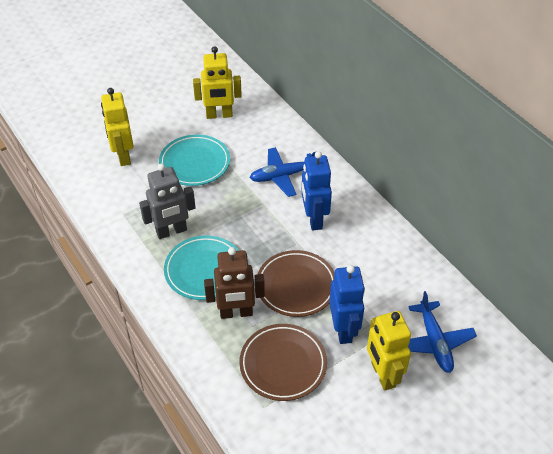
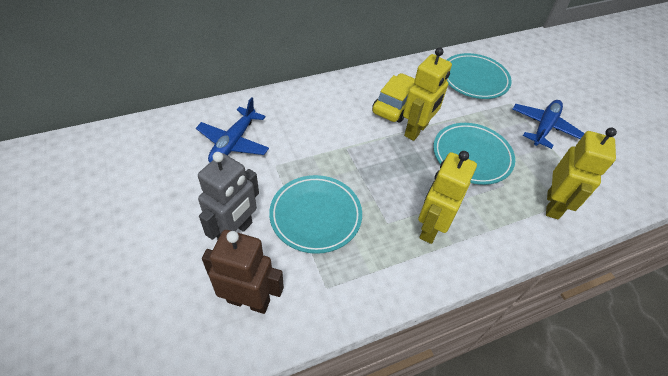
blue robot: 2 -> 0
brown plate: 2 -> 0
turquoise plate: 2 -> 3
yellow car: 0 -> 1

